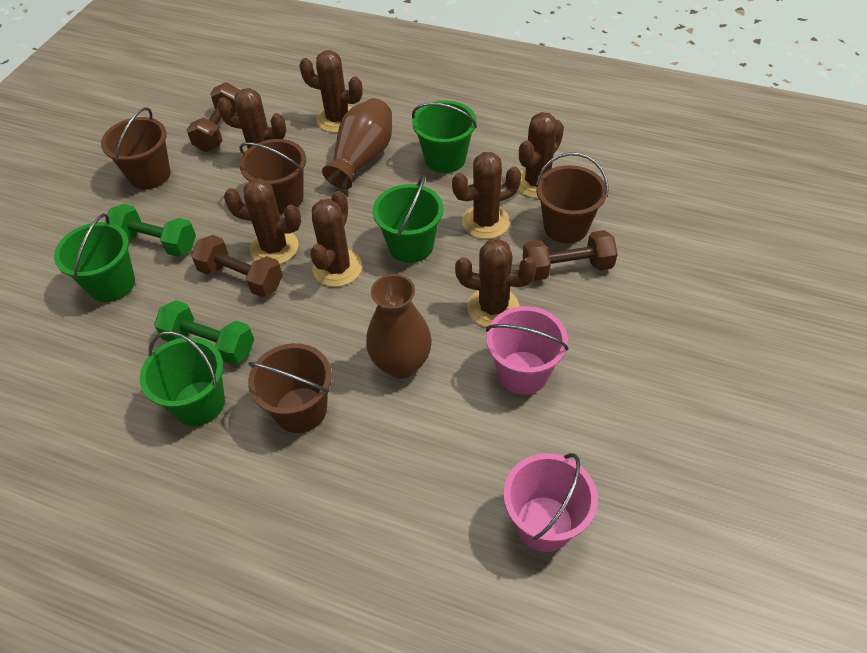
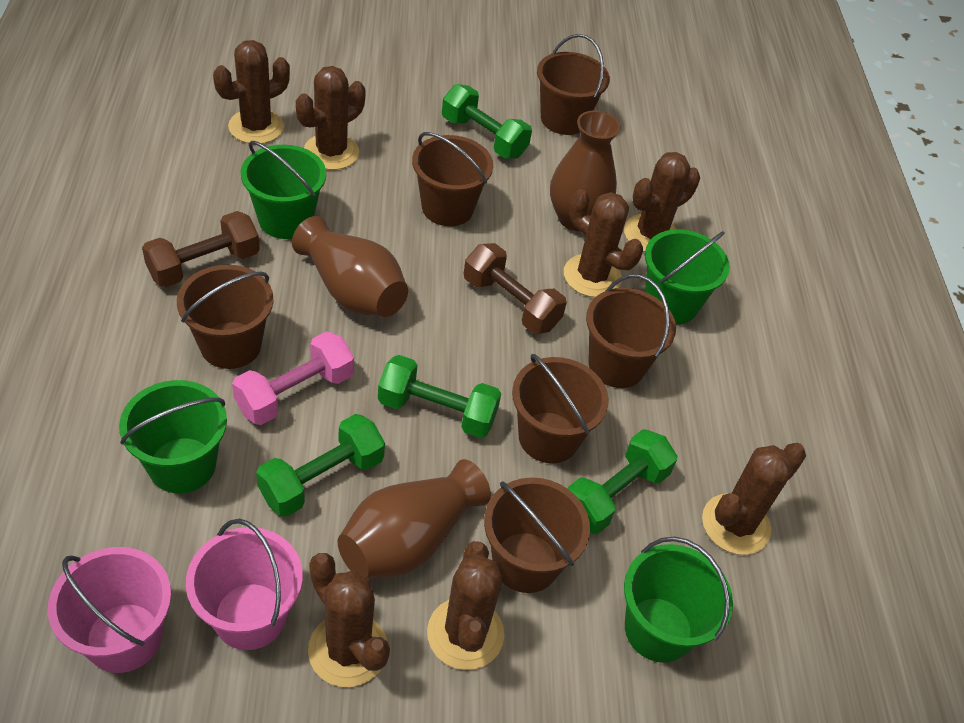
brown bucket: 4 -> 6
brown dumbbell: 3 -> 2
brown vase: 2 -> 3
green dumbbell: 2 -> 4
pink dumbbell: 0 -> 1

